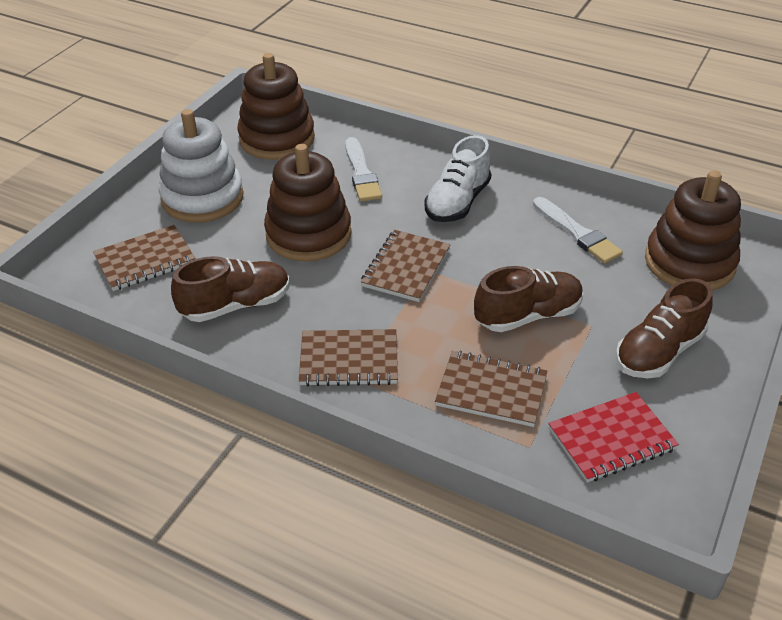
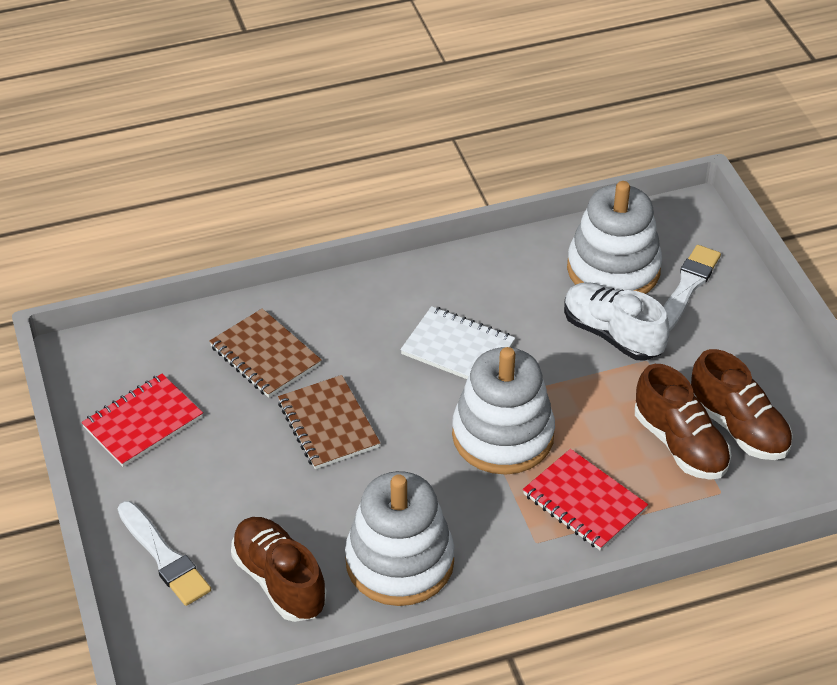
brown notebook: 4 -> 2
brown stacking toy: 3 -> 0
red notebook: 1 -> 2
white notebook: 0 -> 1
white stacking toy: 1 -> 3

